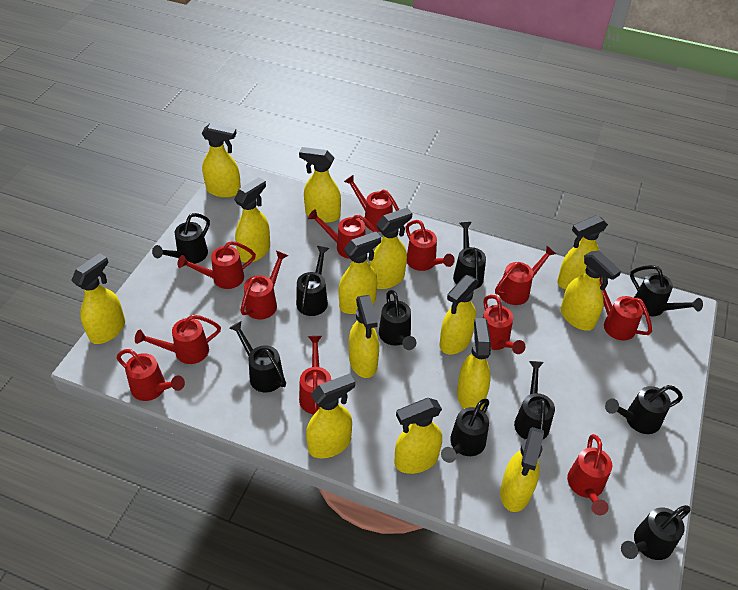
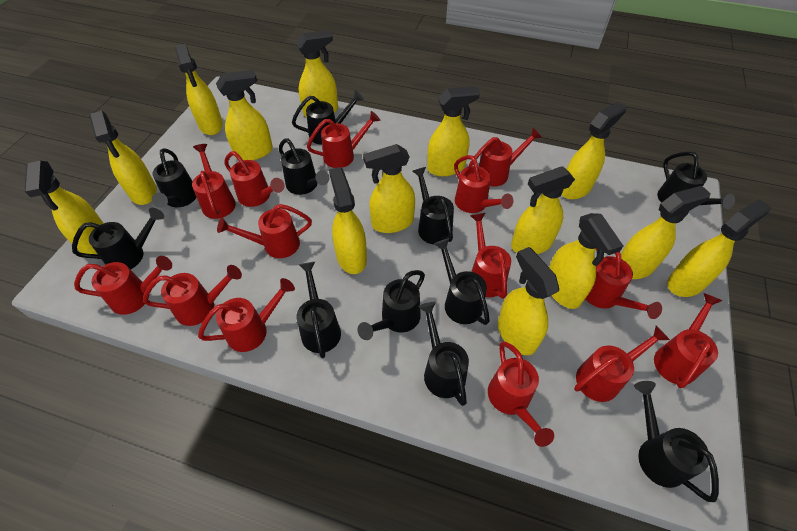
black watering can: 10 -> 11
red watering can: 12 -> 14

